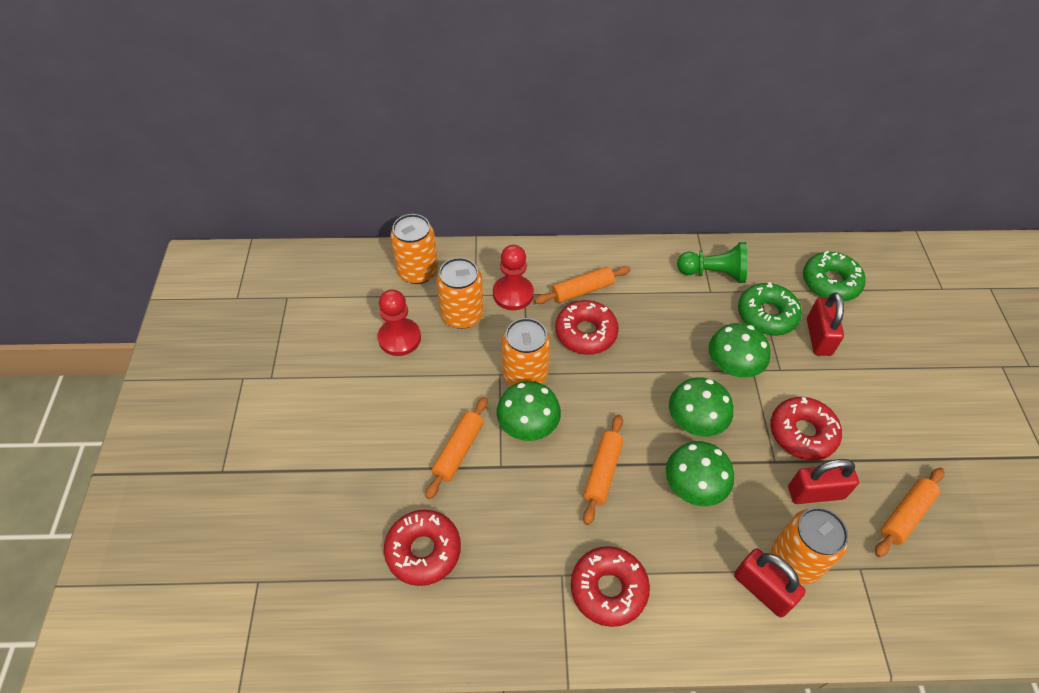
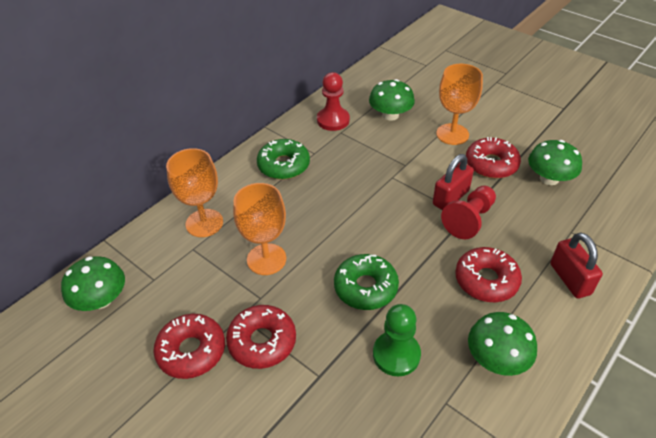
orange can: 4 -> 0
orange goblet: 0 -> 3
orange rolling pin: 4 -> 0
red padlock: 3 -> 2

